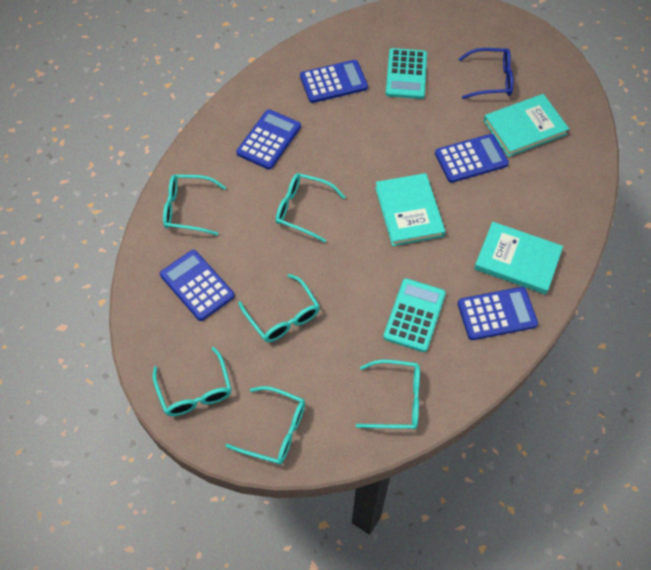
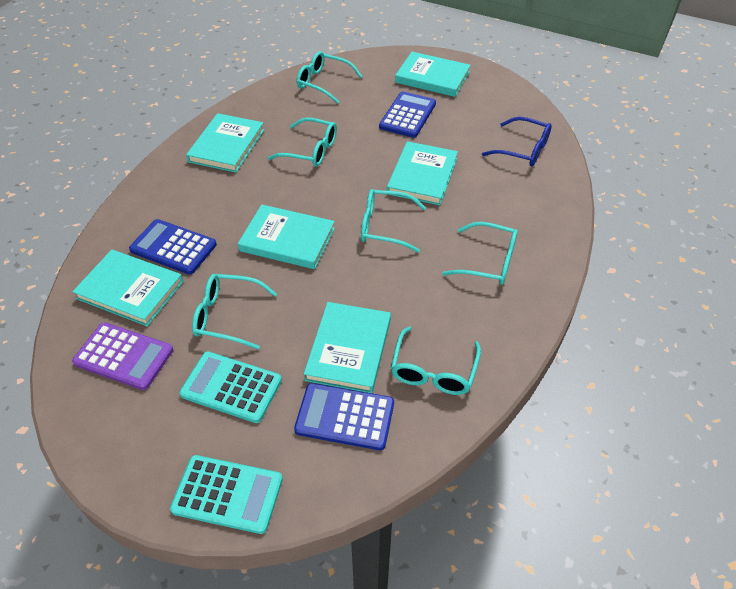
blue calculator: 5 -> 3
purple calculator: 0 -> 1
turquoise book: 3 -> 6

